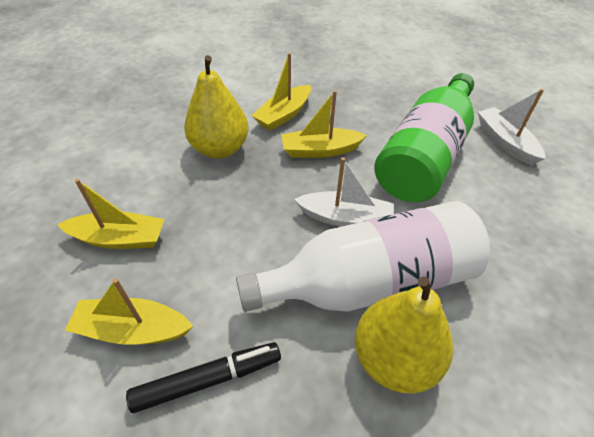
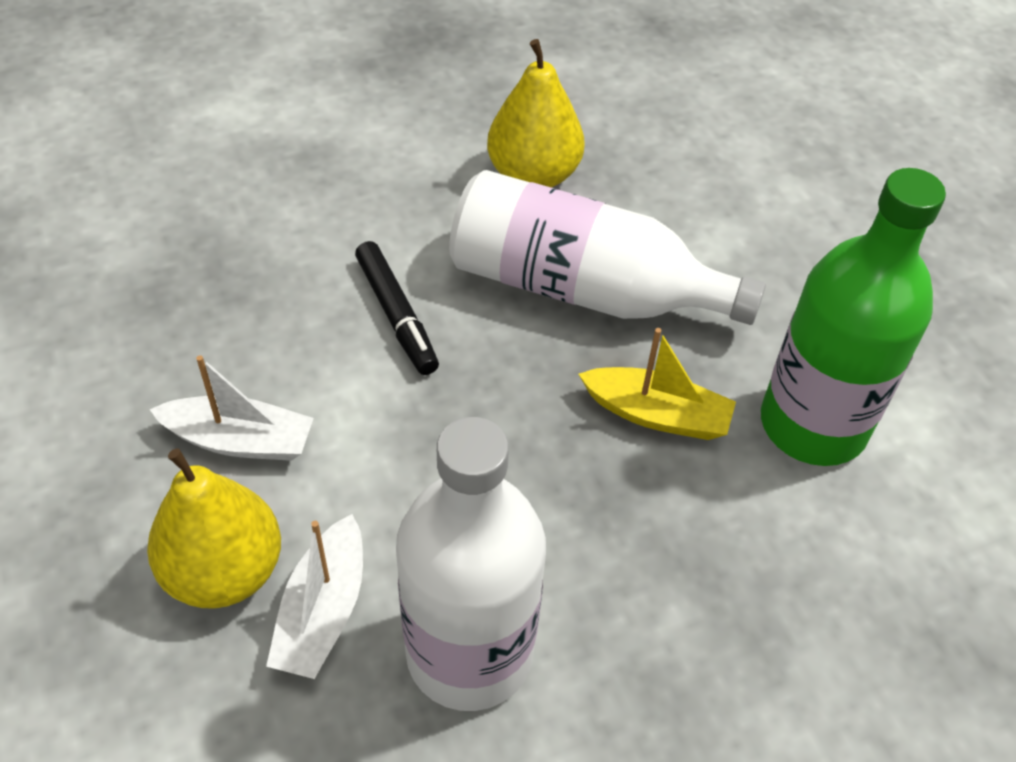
white bottle: 1 -> 2
yellow boat: 4 -> 1

